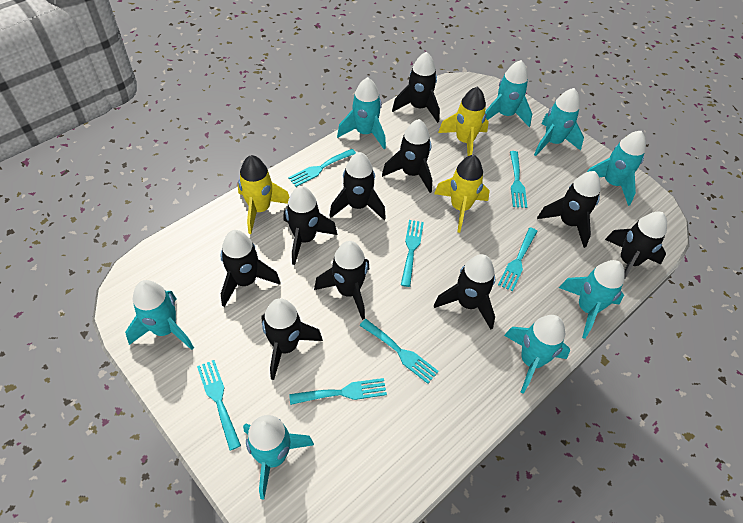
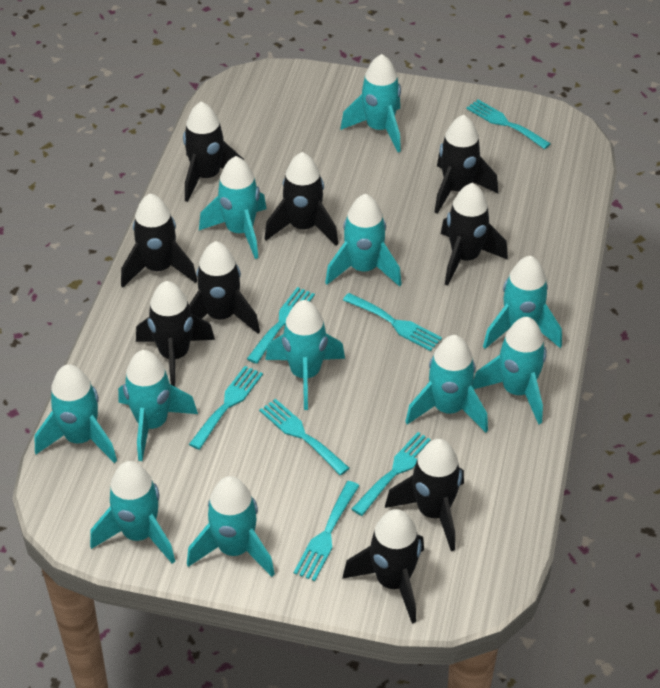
black rocket: 10 -> 9
turquoise rocket: 8 -> 11
yellow rocket: 3 -> 0

